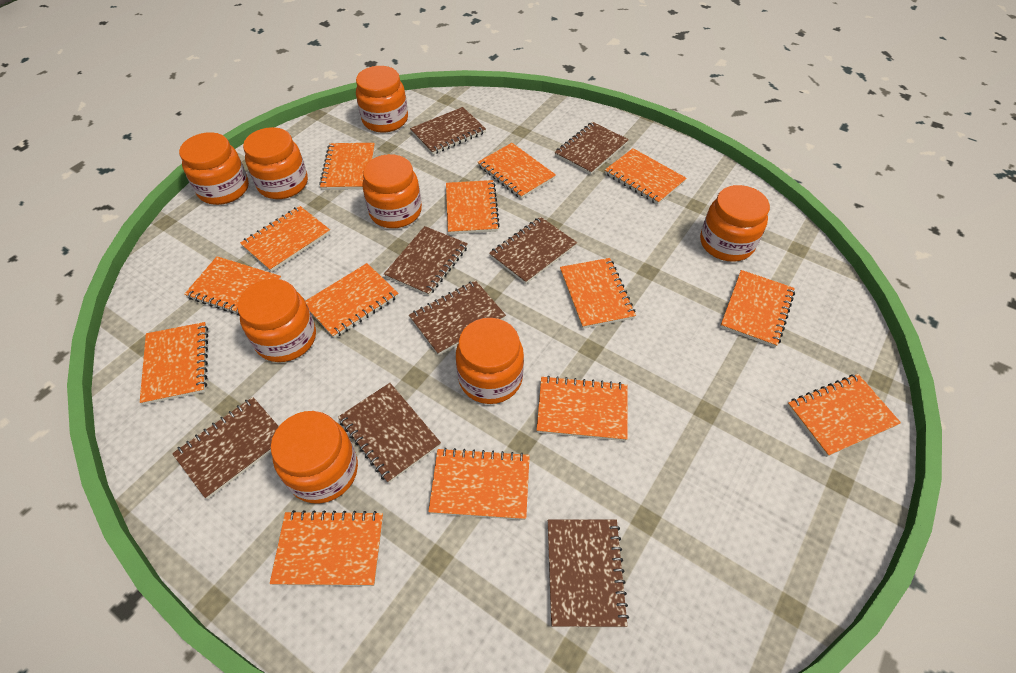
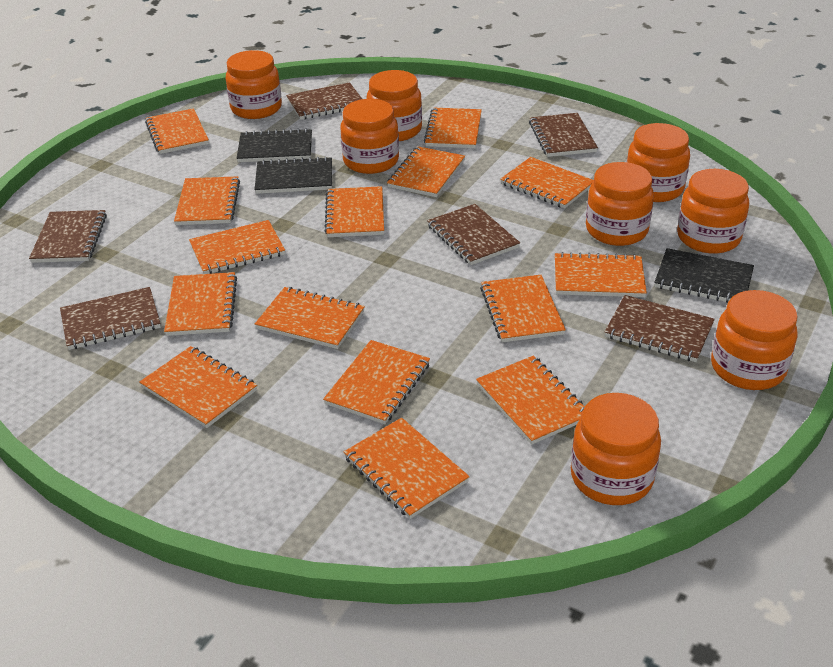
black notebook: 0 -> 3
brown notebook: 8 -> 6
orange notebook: 14 -> 15

